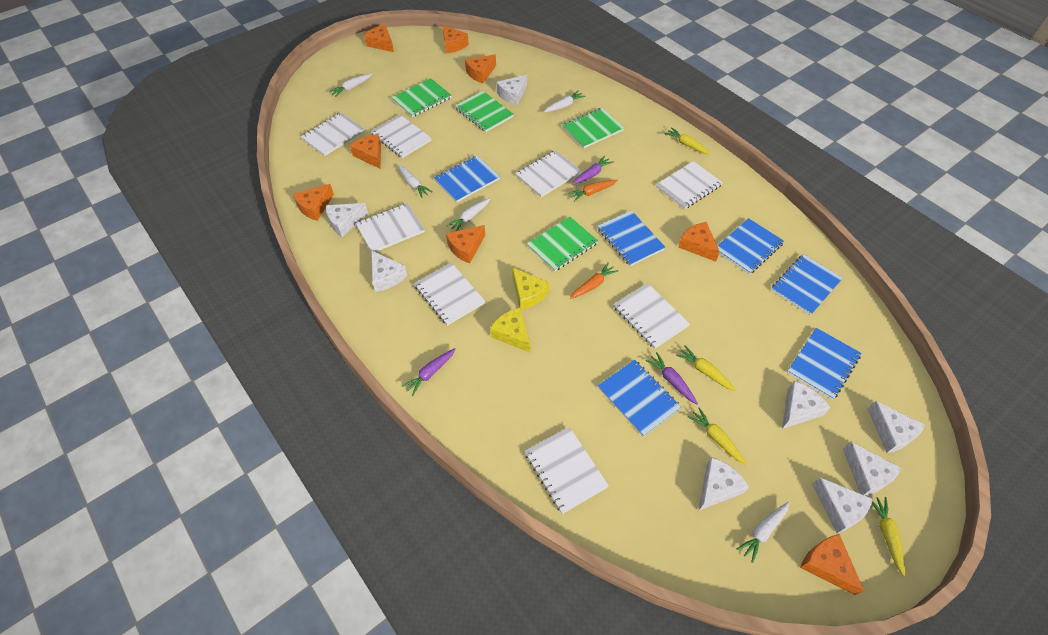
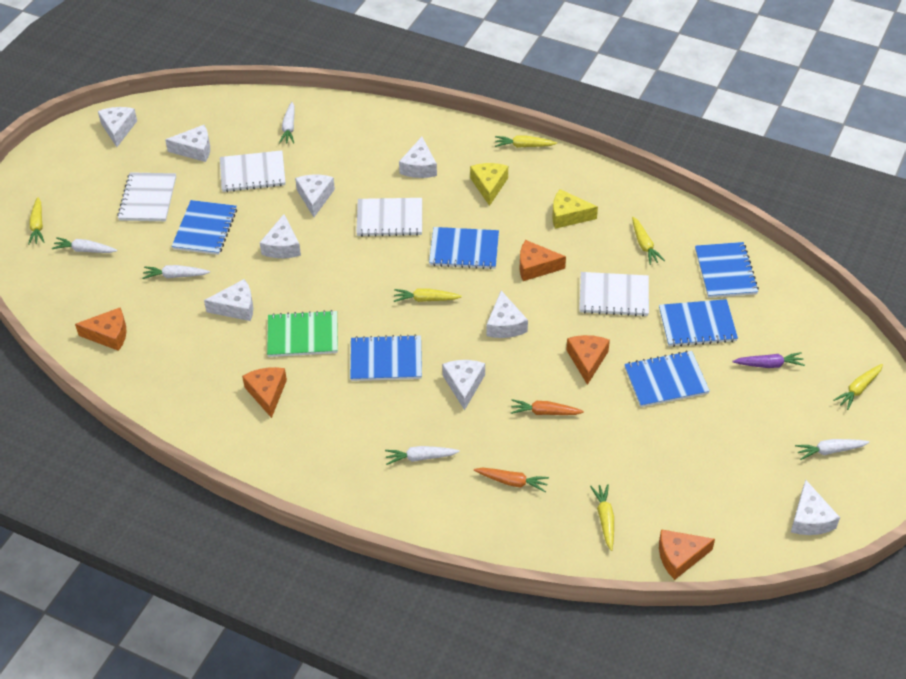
green notebook: 4 -> 1
orange cheese: 8 -> 5
purple carrot: 3 -> 1
white cheese: 8 -> 9
white notebook: 8 -> 4
yellow carrot: 4 -> 6

